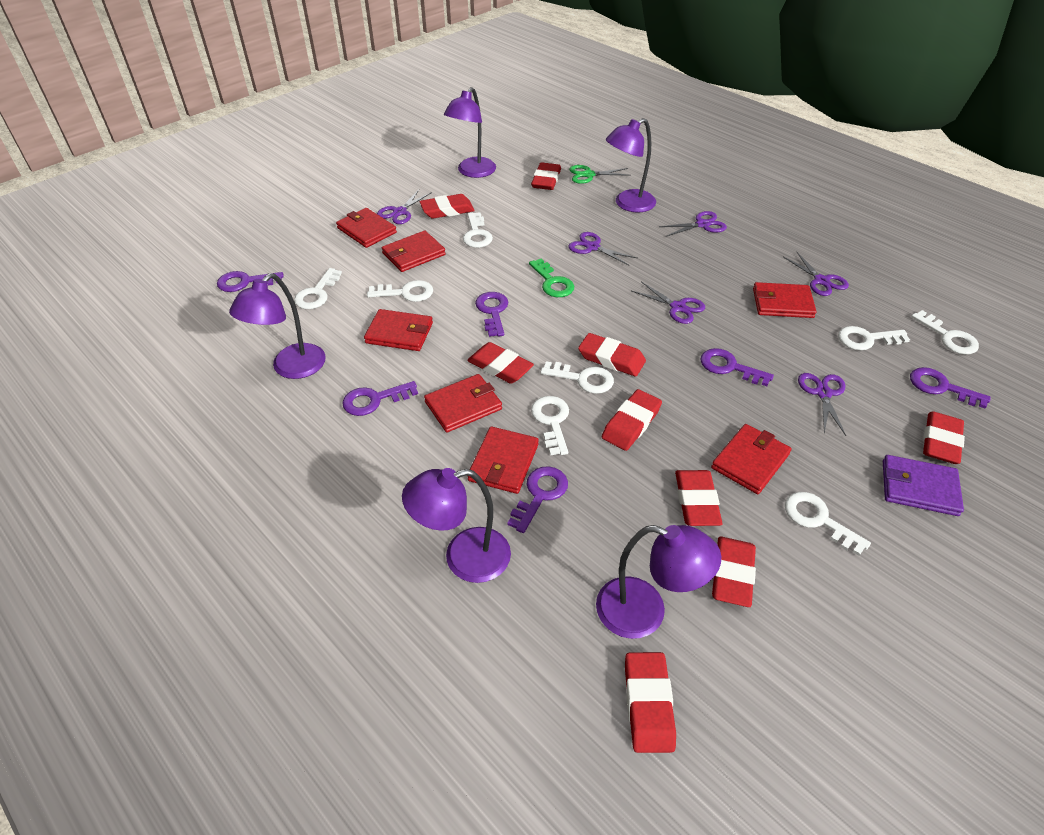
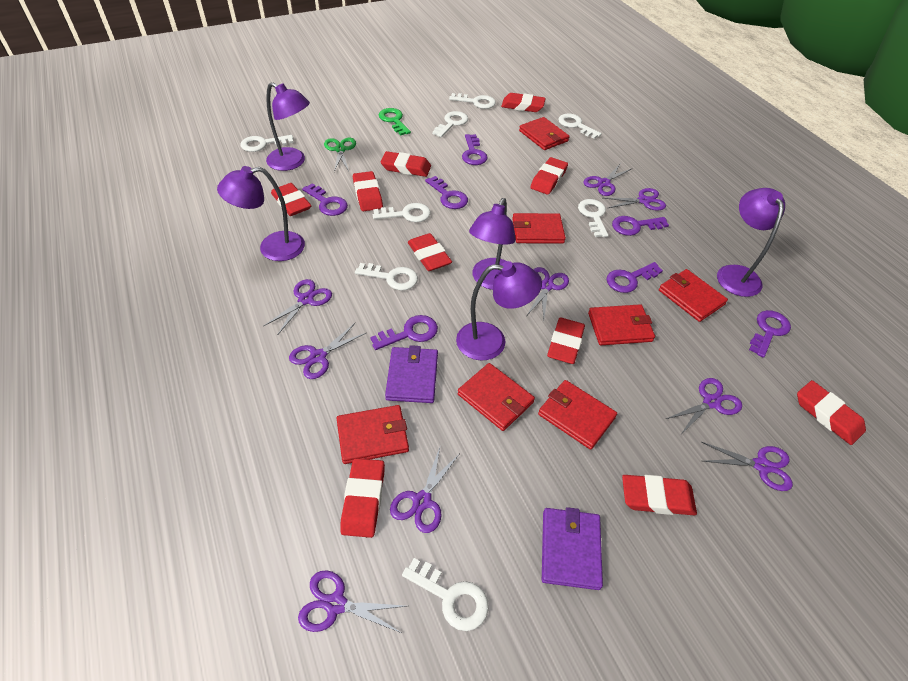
purple key: 6 -> 7
purple scissors: 6 -> 9
purple wallet: 1 -> 2
red eraser: 9 -> 10

